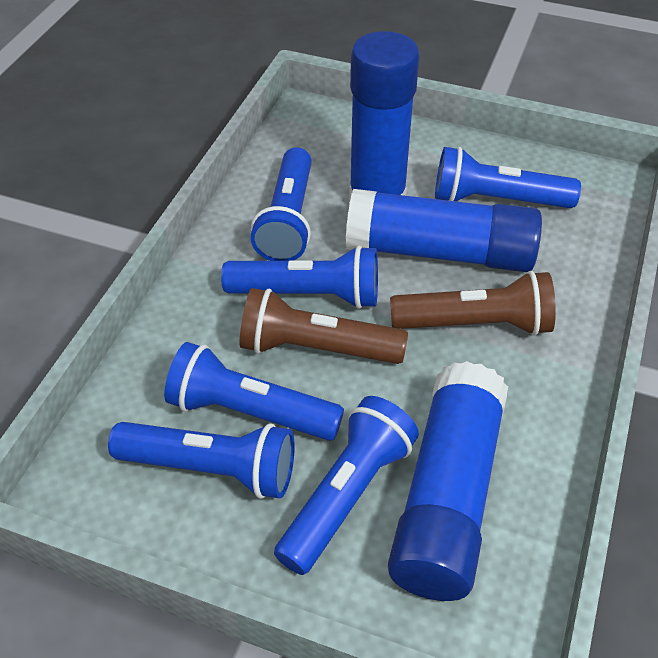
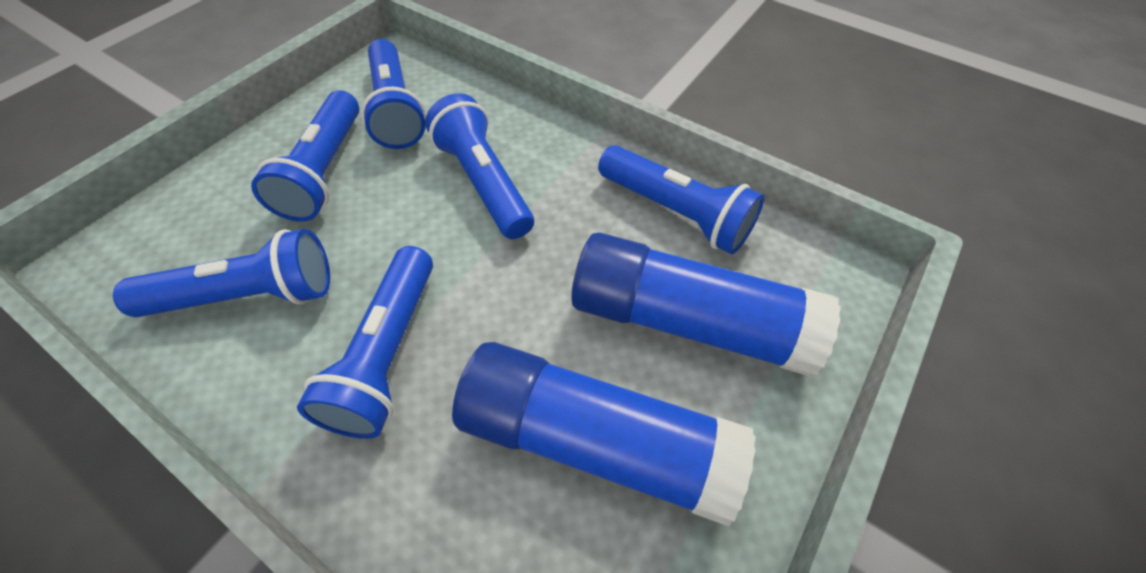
blue glue stick: 3 -> 2
brown flashlight: 2 -> 0

